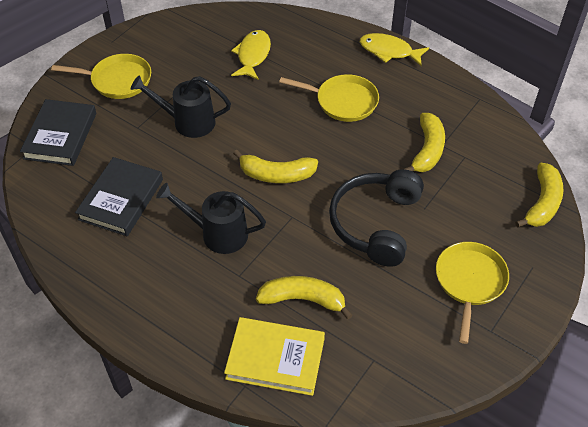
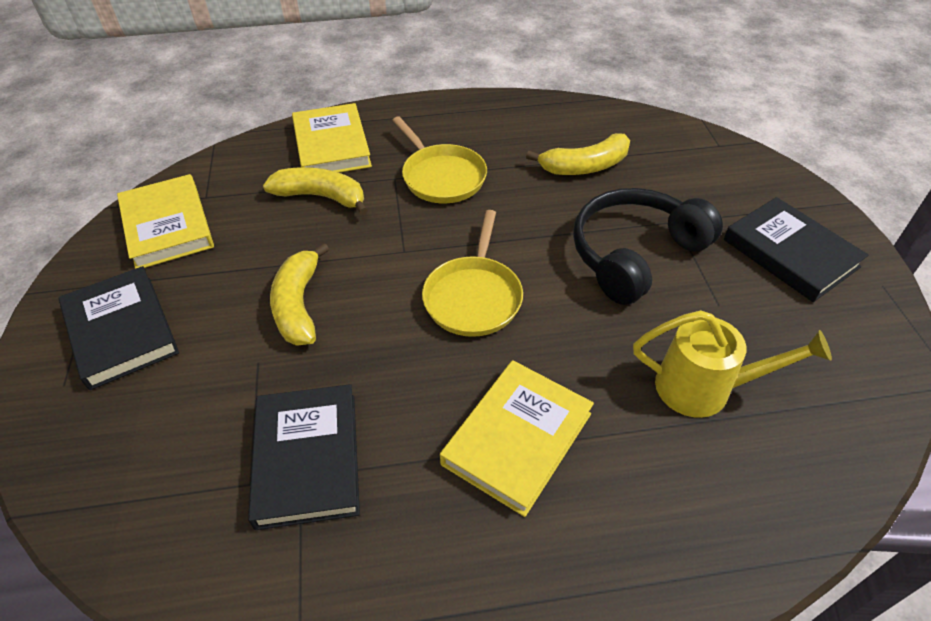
black book: 2 -> 3
black watering can: 2 -> 0
yellow banana: 4 -> 3
yellow book: 1 -> 3
yellow fish: 2 -> 0
yellow pan: 3 -> 2
yellow watering can: 0 -> 1

